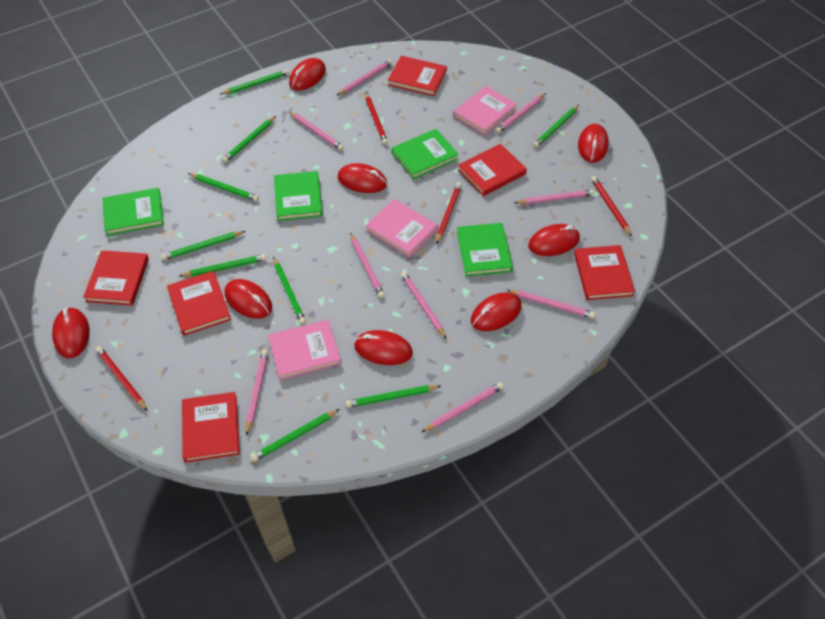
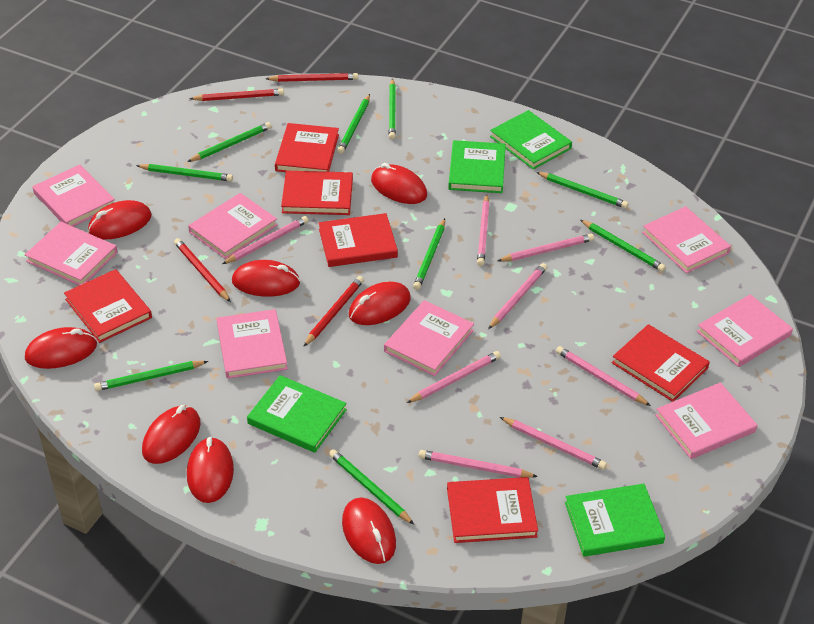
pink book: 3 -> 8
pink pencil: 9 -> 8

